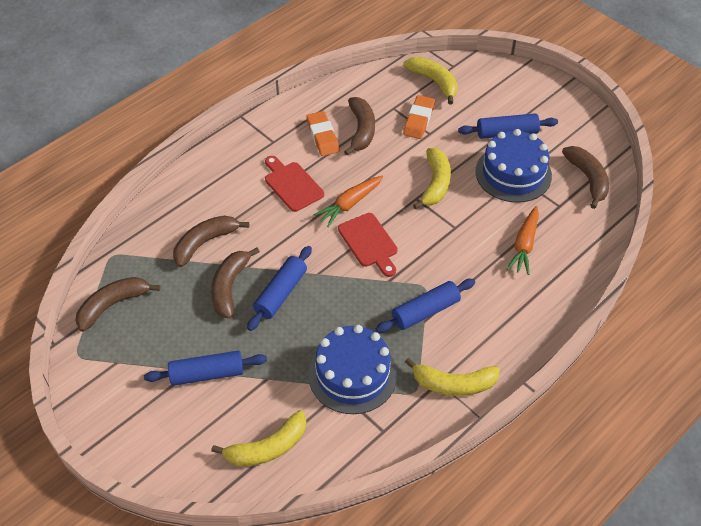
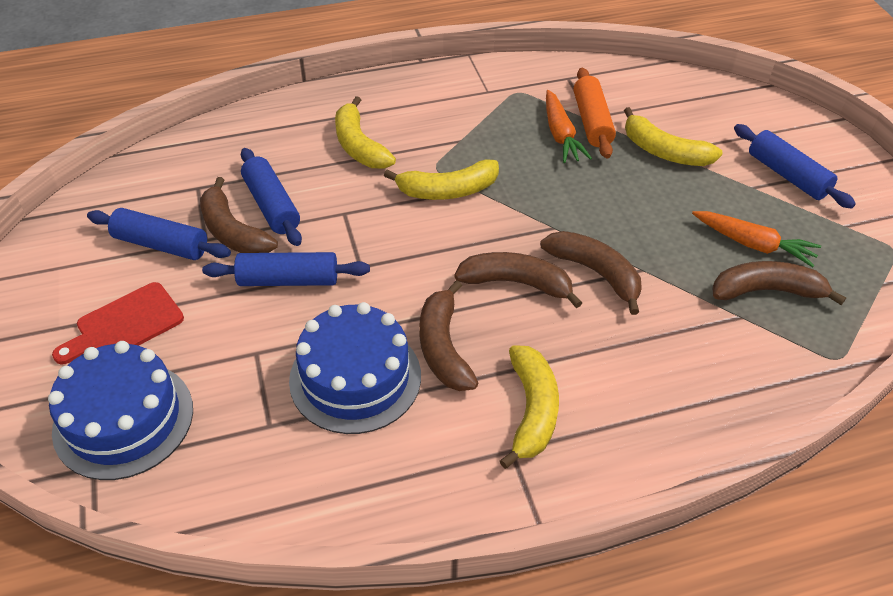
orange eraser: 2 -> 0
orange rolling pin: 0 -> 1
red cutting board: 2 -> 1

